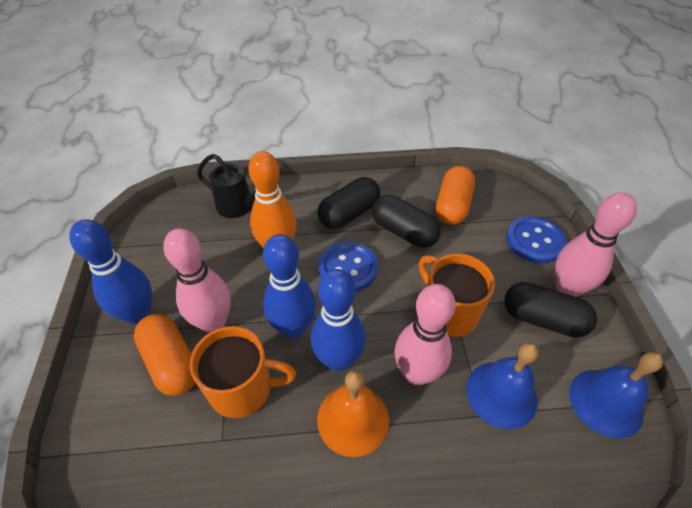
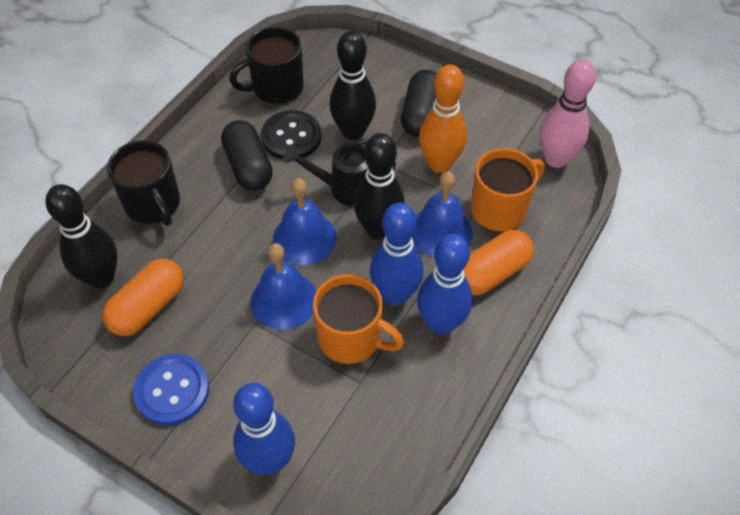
black bowling pin: 0 -> 3
black button: 0 -> 1
black capsule: 3 -> 2
black mug: 0 -> 2
blue bell: 2 -> 3
blue button: 2 -> 1
orange bell: 1 -> 0
pink bowling pin: 3 -> 1

